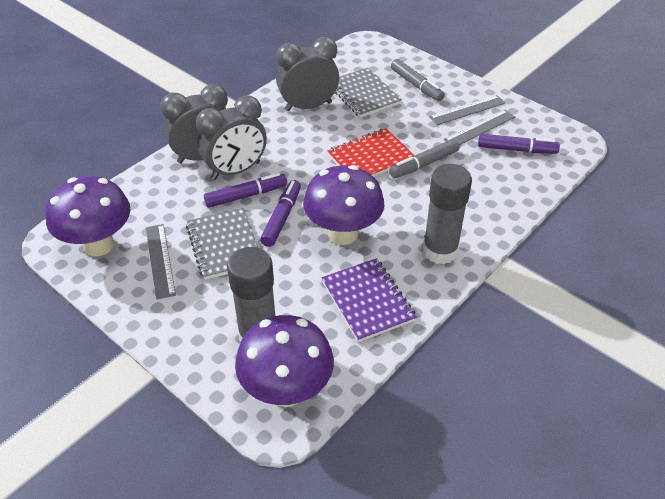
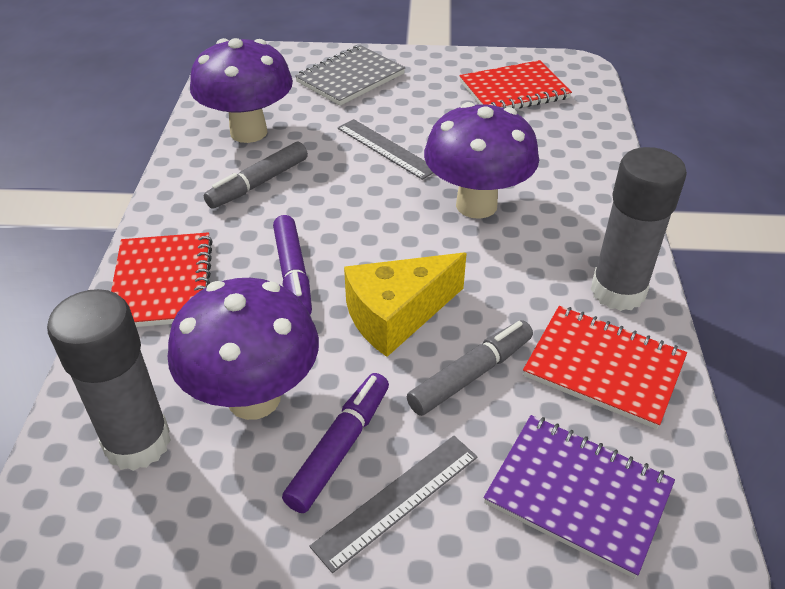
grey clock: 3 -> 0
grey notebook: 2 -> 1
grey ruler: 3 -> 2
purple marker: 3 -> 2
red notebook: 1 -> 3
yellow cheese: 0 -> 1

